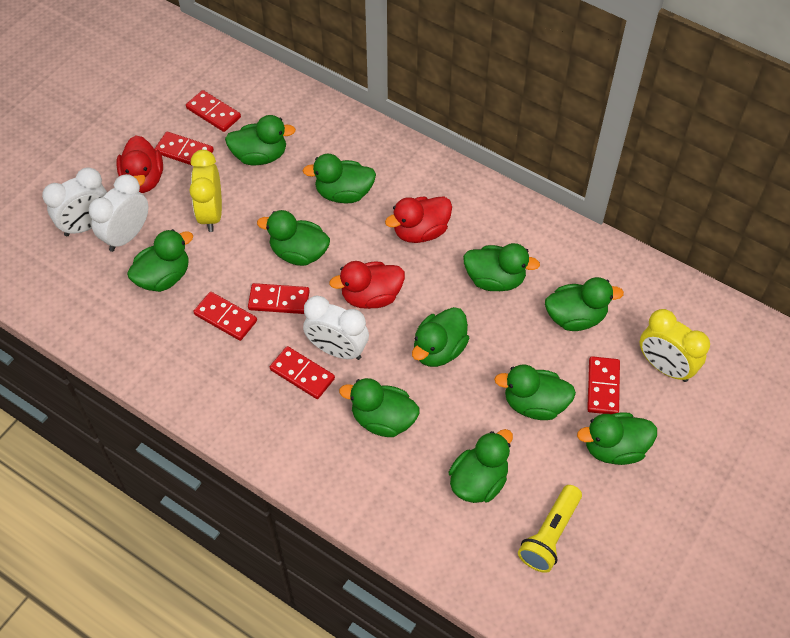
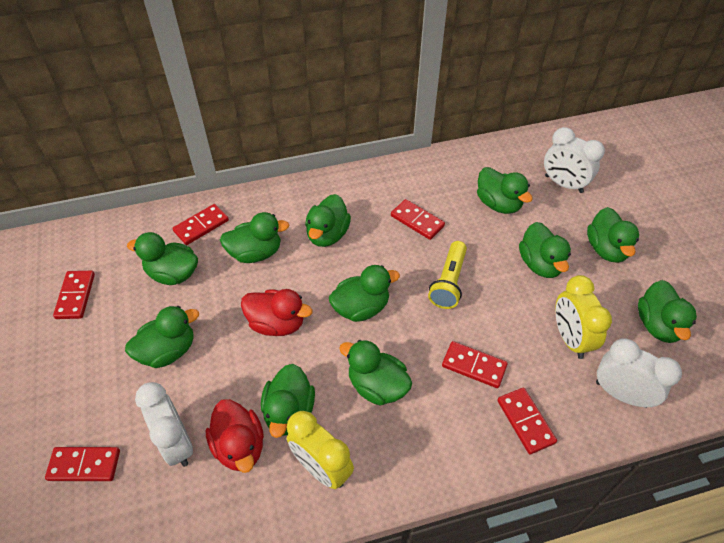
red duck: 3 -> 2

